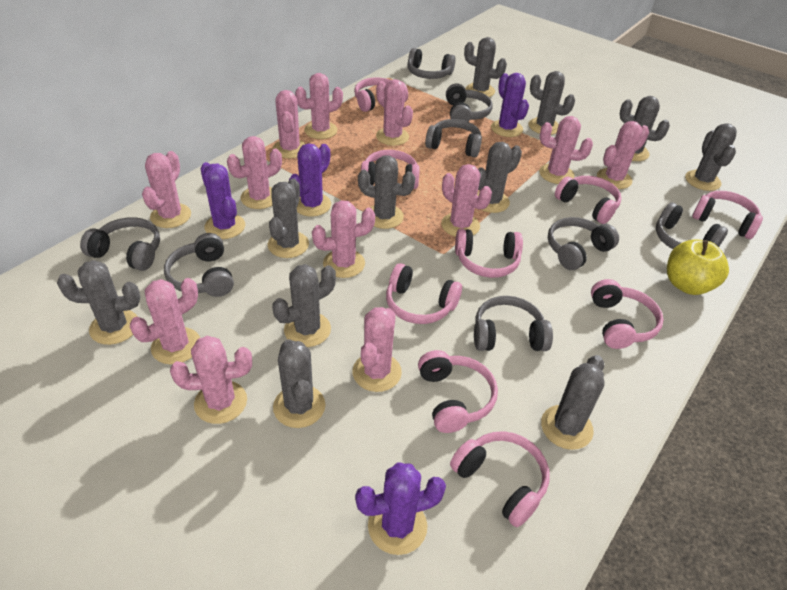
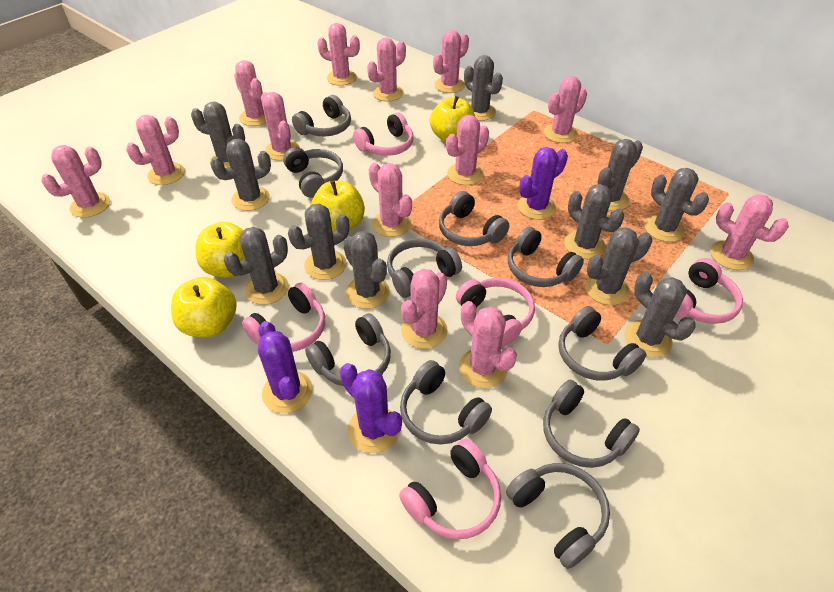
grey headphones: 8 -> 10
pink cactus: 12 -> 13
pink headphones: 9 -> 5
purple cactus: 4 -> 3
yellow apple: 1 -> 4

